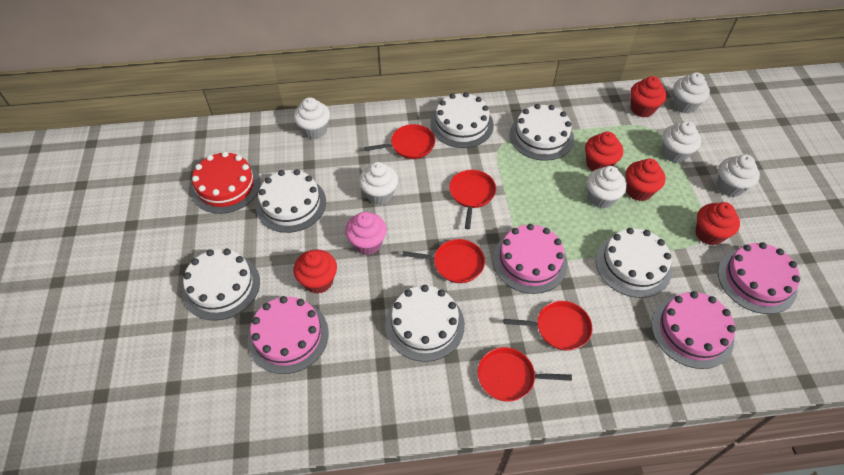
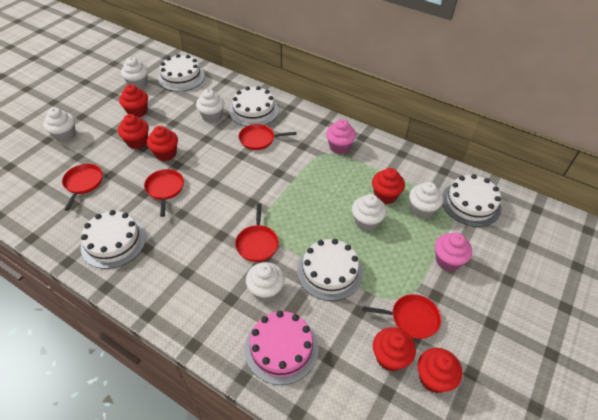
pink cake: 4 -> 1
pink cupcake: 1 -> 2
red cake: 1 -> 0
red cupcake: 5 -> 6
white cake: 6 -> 5

